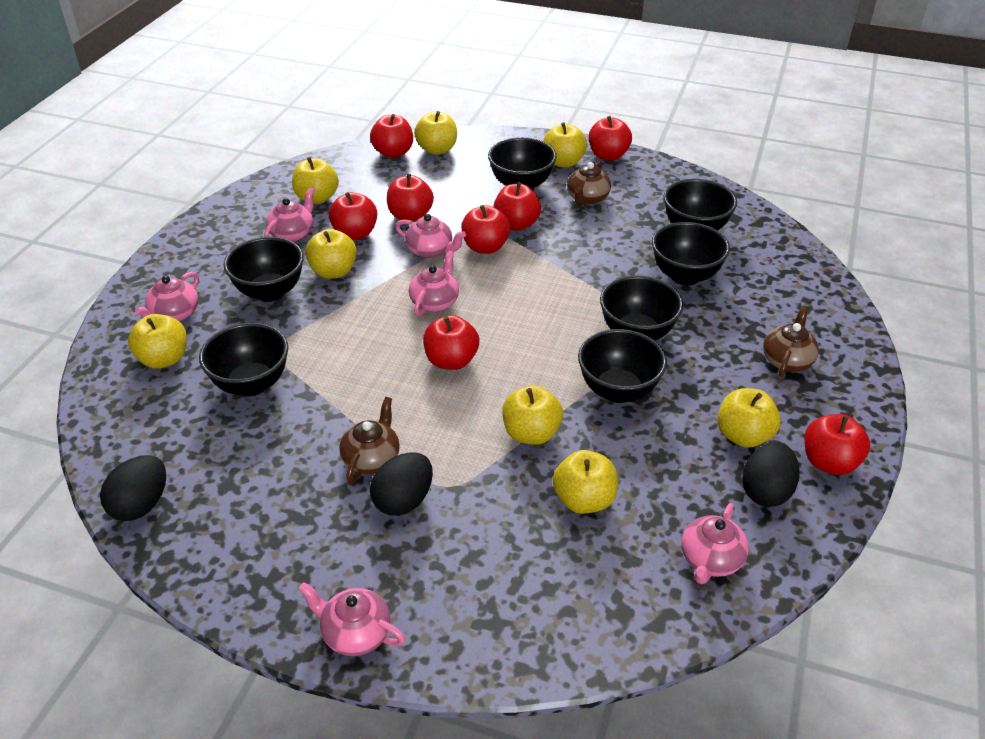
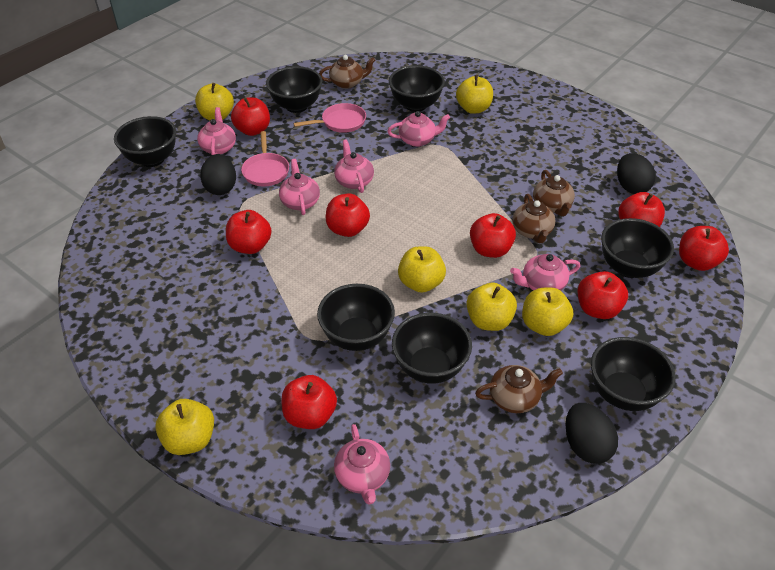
brown teapot: 3 -> 4
pink pan: 0 -> 2
yellow apple: 8 -> 6

